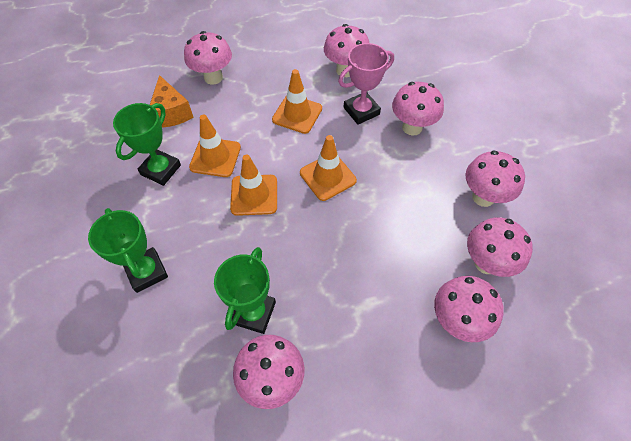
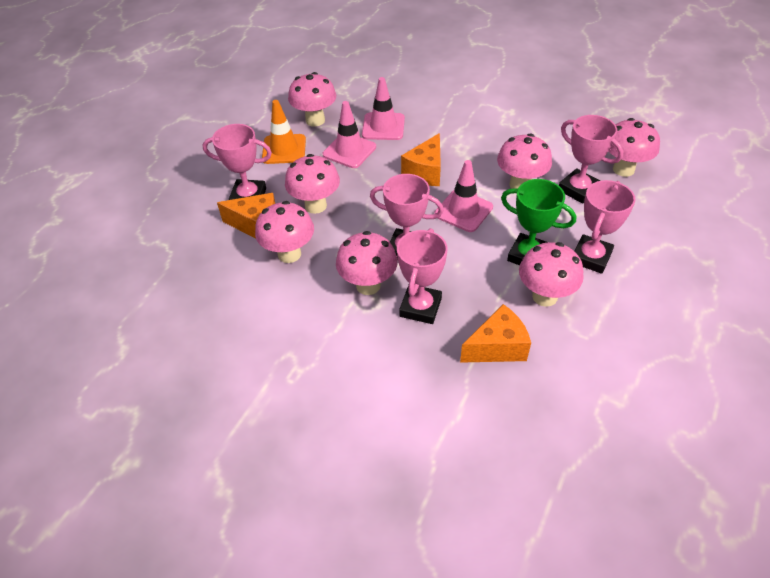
green trophy: 3 -> 1
orange cheese: 1 -> 3
orange traffic cone: 4 -> 1
pink traffic cone: 0 -> 3
pink trophy: 1 -> 5

